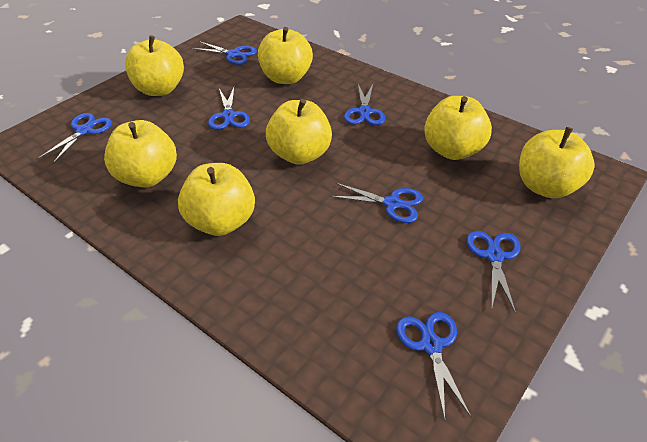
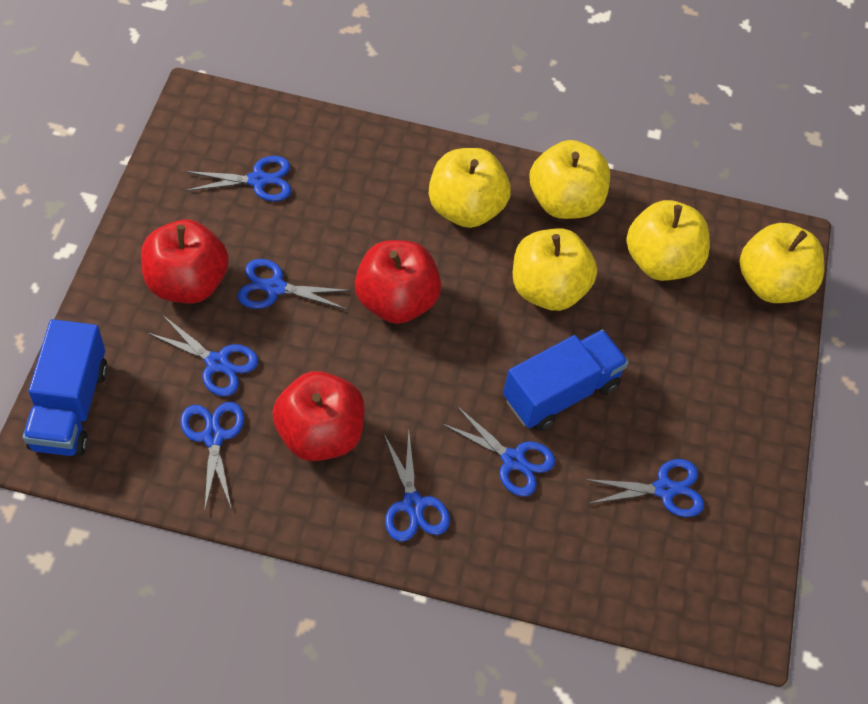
blue truck: 0 -> 2
red apple: 0 -> 3
yellow apple: 7 -> 5

